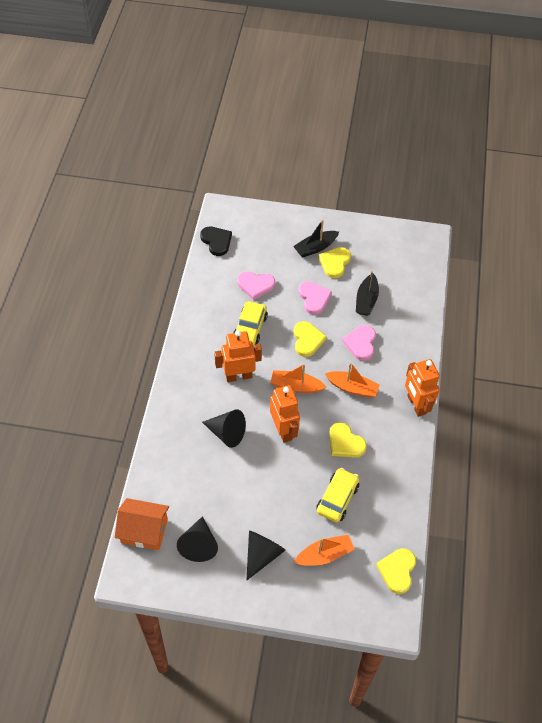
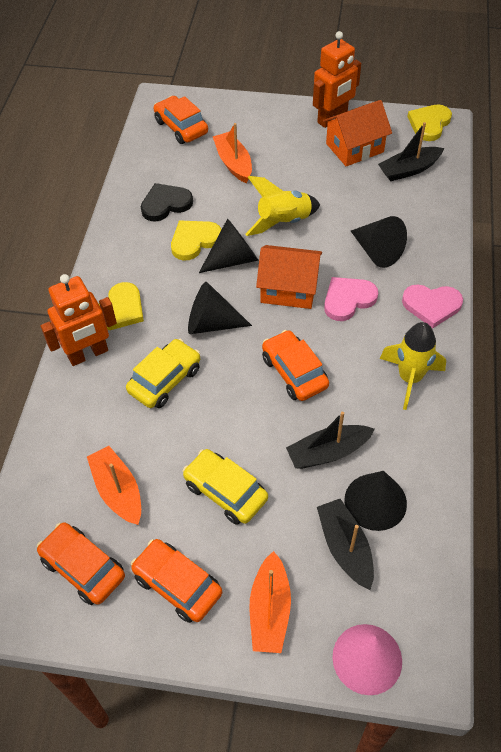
black boat: 2 -> 3
black cone: 3 -> 4
orange car: 0 -> 4
orange house: 1 -> 2
orange robot: 3 -> 2
pink cone: 0 -> 1
pink heart: 3 -> 2
yellow heart: 4 -> 3
yellow rocket: 0 -> 2

